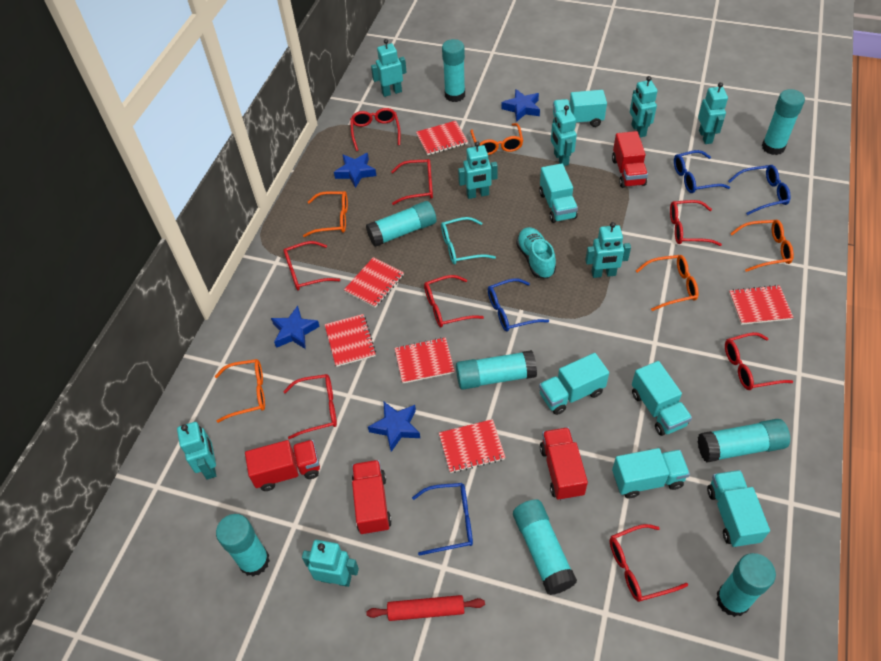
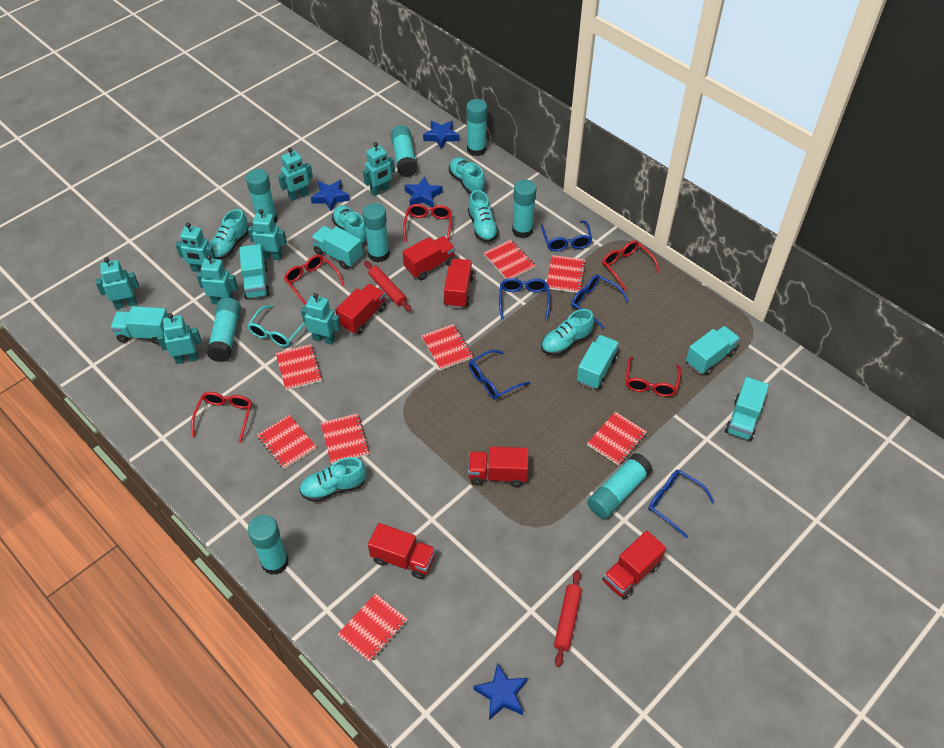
blue glasses: 4 -> 5
orange glasses: 5 -> 0
red glasses: 8 -> 5
red notebook: 6 -> 8
red rolling pin: 1 -> 2
red truck: 4 -> 6
turquoise shoe: 1 -> 6

